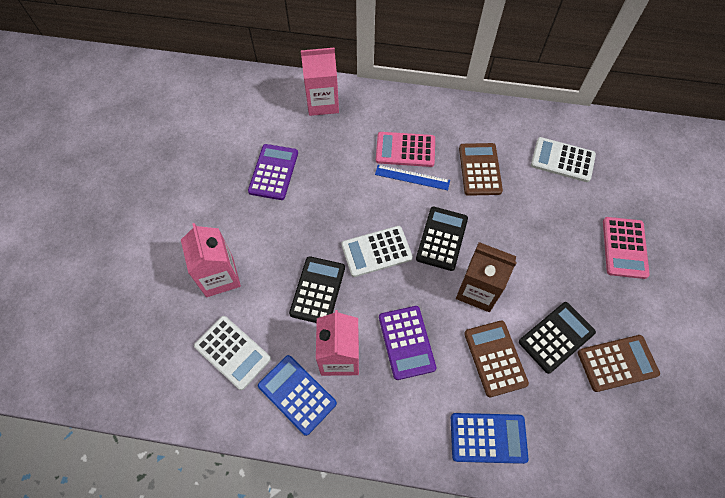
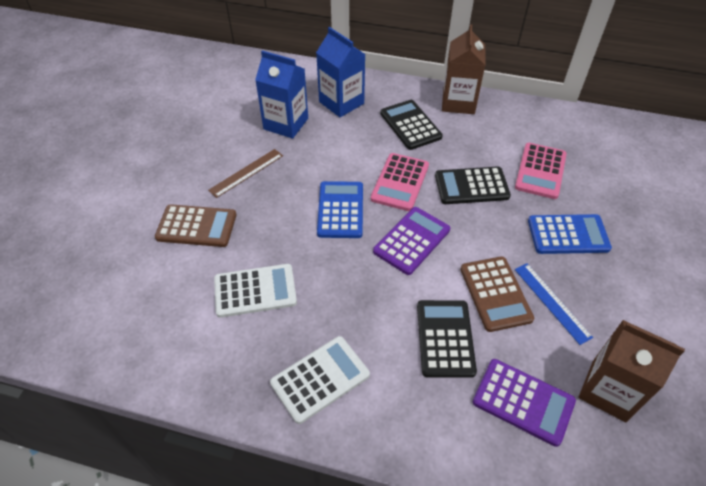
blue carton: 0 -> 2
brown calculator: 3 -> 2
brown carton: 1 -> 2
brown ruler: 0 -> 1
pink carton: 3 -> 0
white calculator: 3 -> 2

